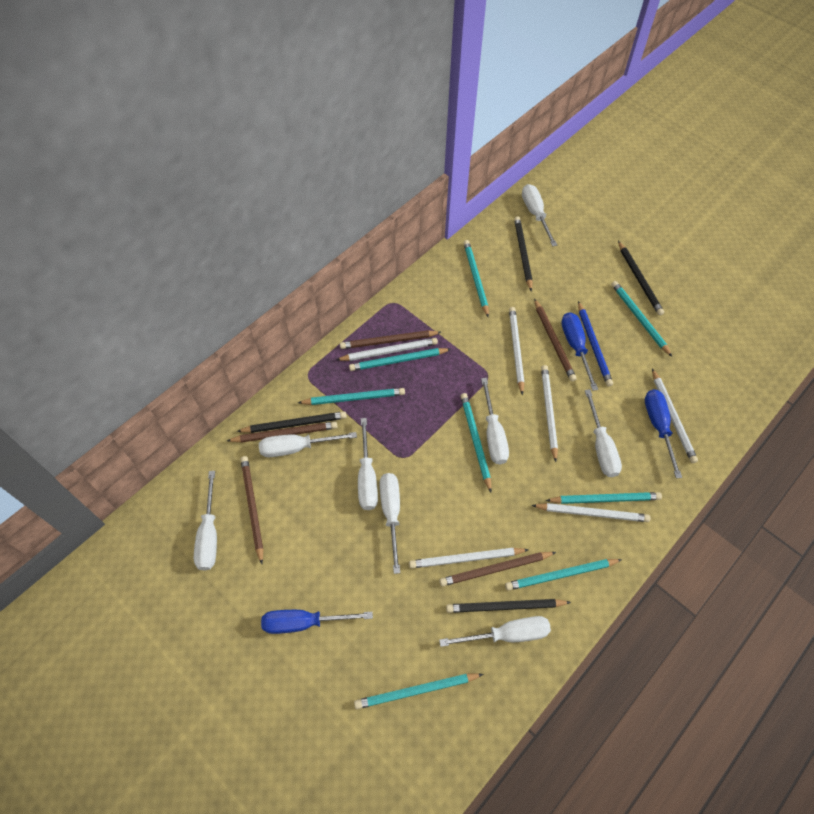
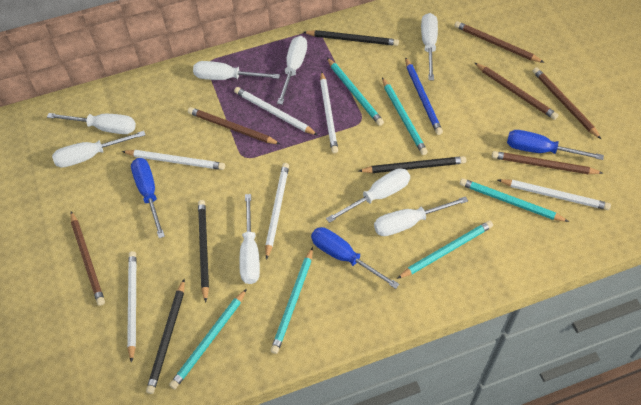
brown pencil: 5 -> 6
turquoise pencil: 8 -> 6

